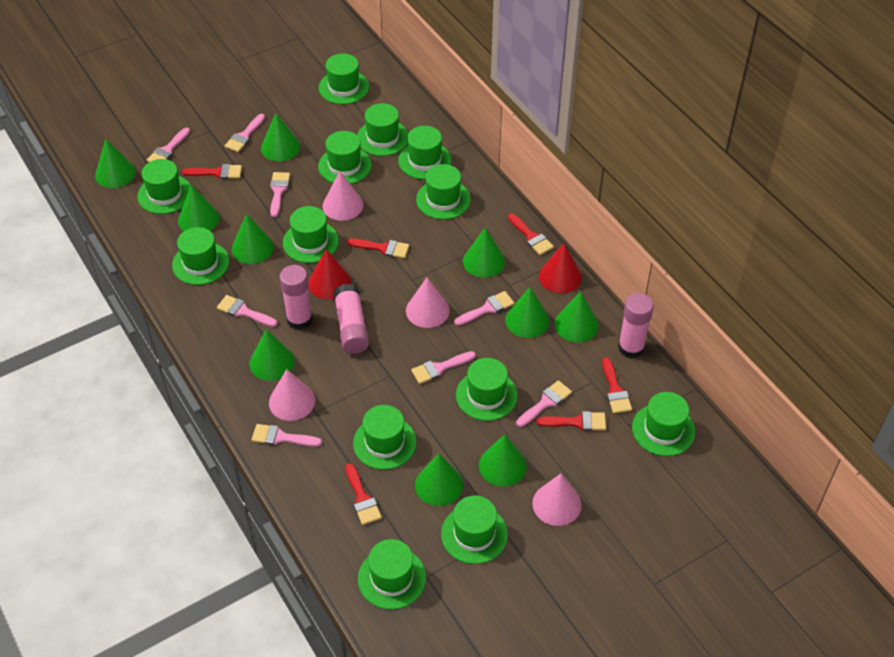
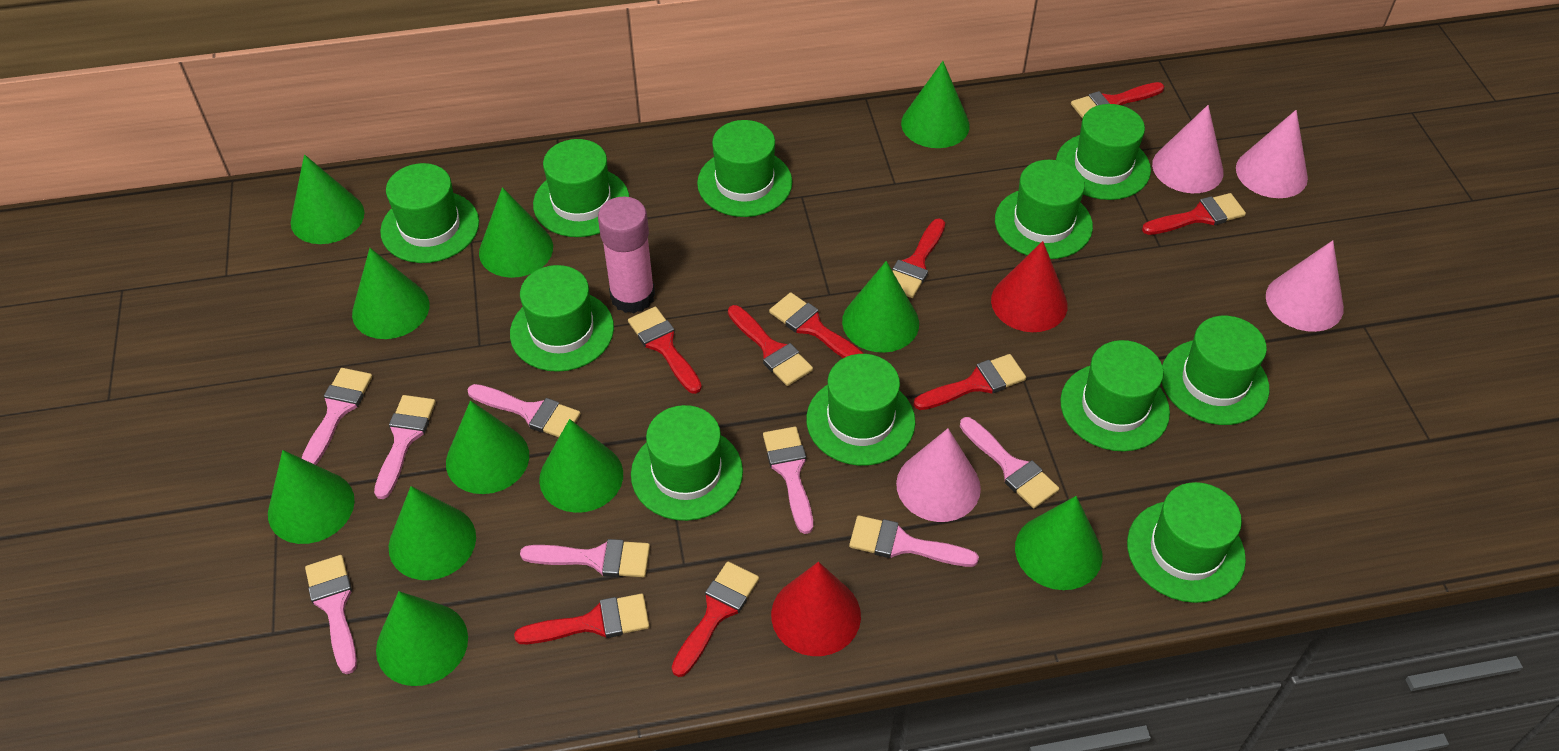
green cone: 10 -> 11
green hat: 13 -> 11
pink glue stick: 3 -> 1
red brush: 6 -> 9

